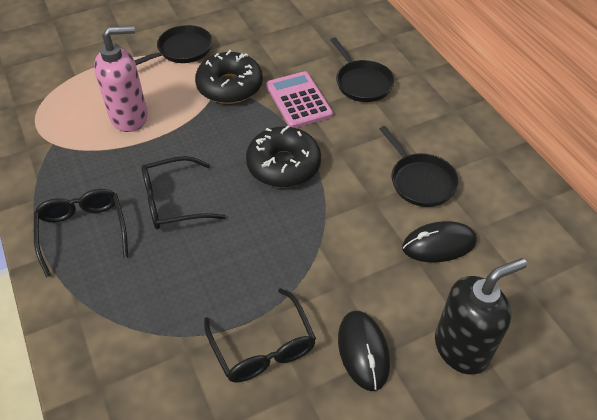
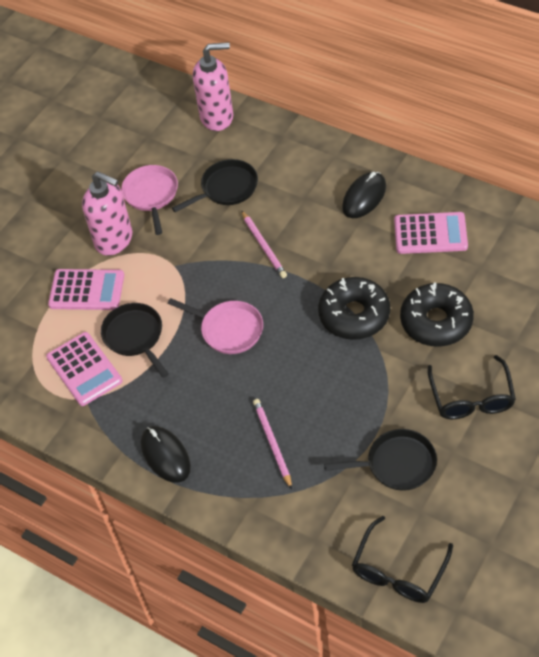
black glasses: 3 -> 2
black soap dispenser: 1 -> 0
pink calculator: 1 -> 3
pink pan: 0 -> 2
pink pencil: 0 -> 2
pink soap dispenser: 1 -> 2

